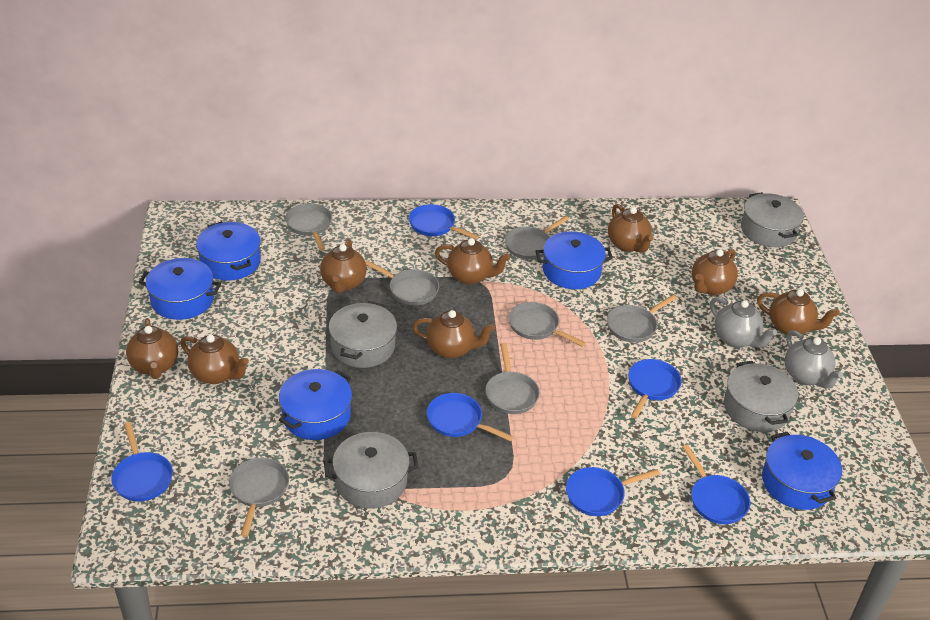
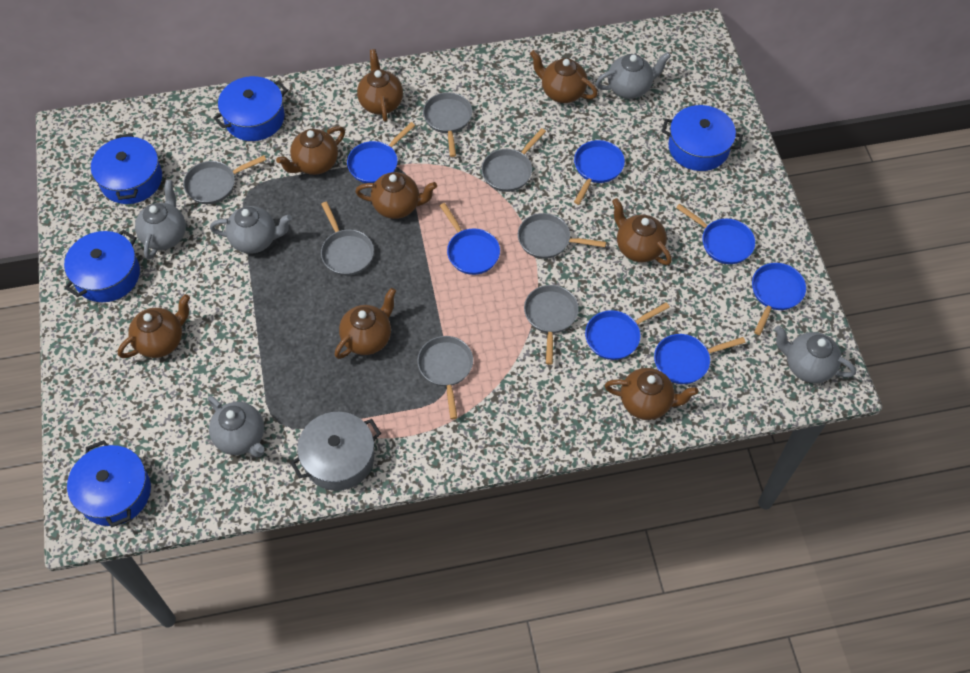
blue pan: 6 -> 7
grey pot: 4 -> 1
grey teapot: 2 -> 5

